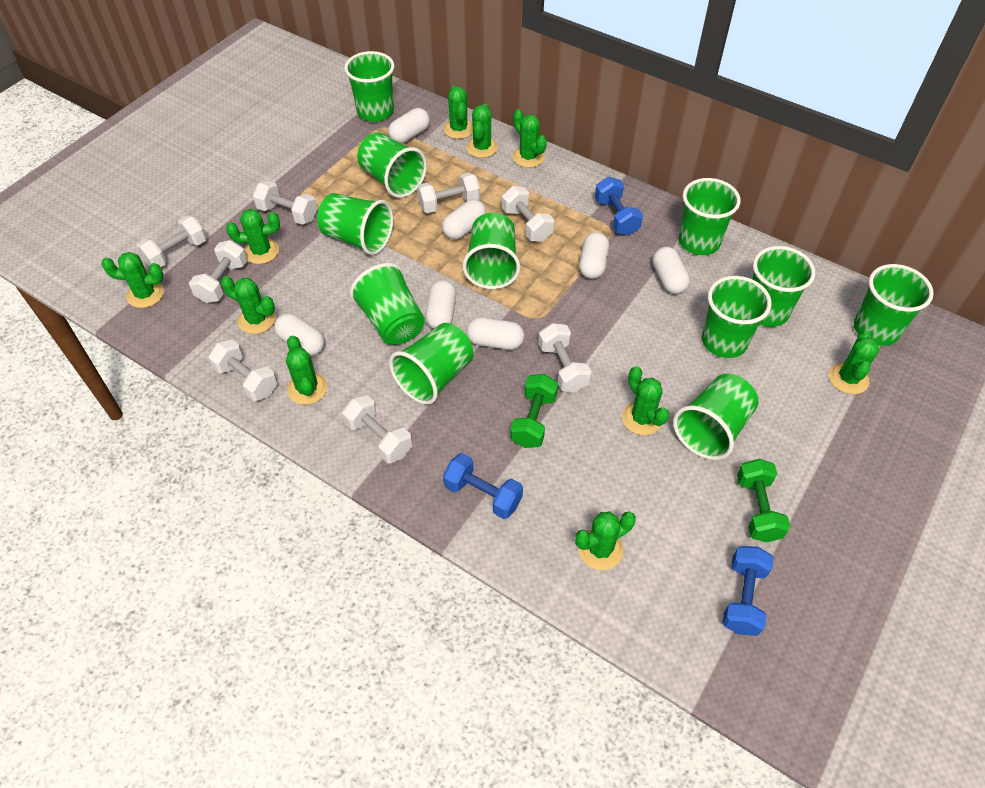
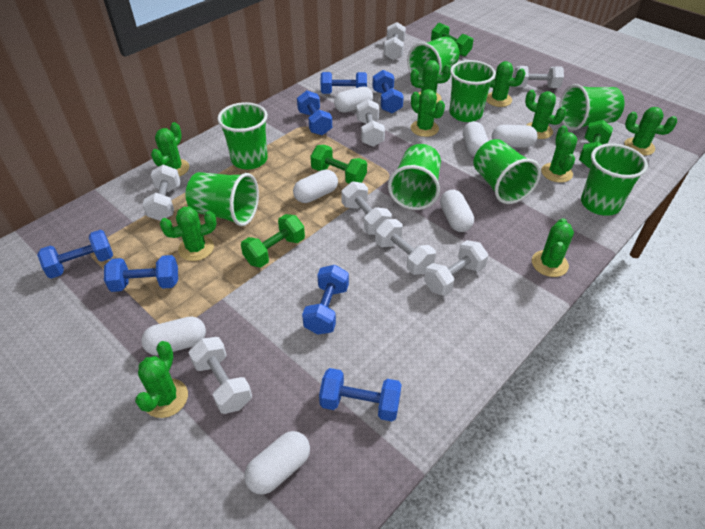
blue dumbbell: 3 -> 7
green cup: 11 -> 8
green dumbbell: 2 -> 4

